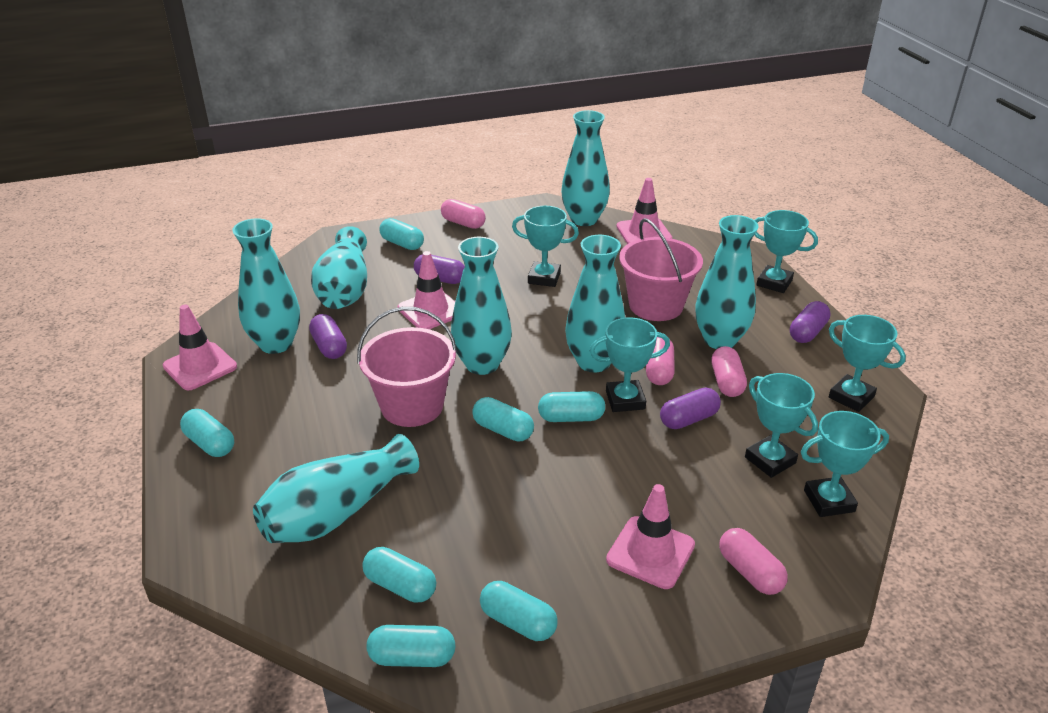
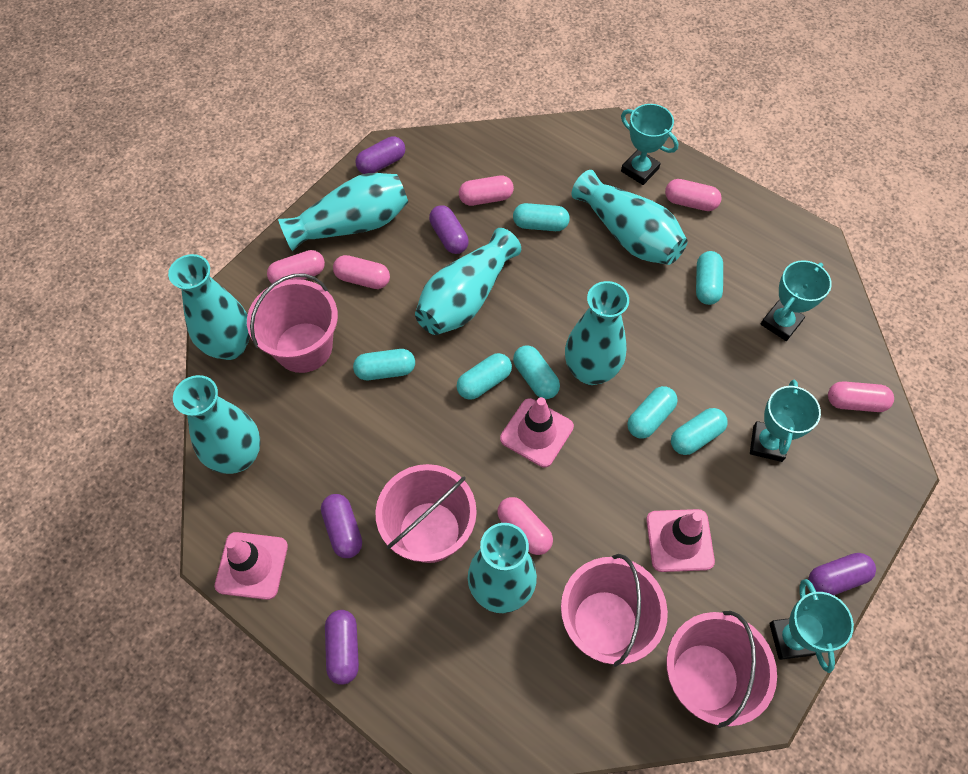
pink bucket: 2 -> 4
pink capsule: 4 -> 6
pink traffic cone: 4 -> 3
purple capsule: 4 -> 5
turquoise trophy: 6 -> 4

